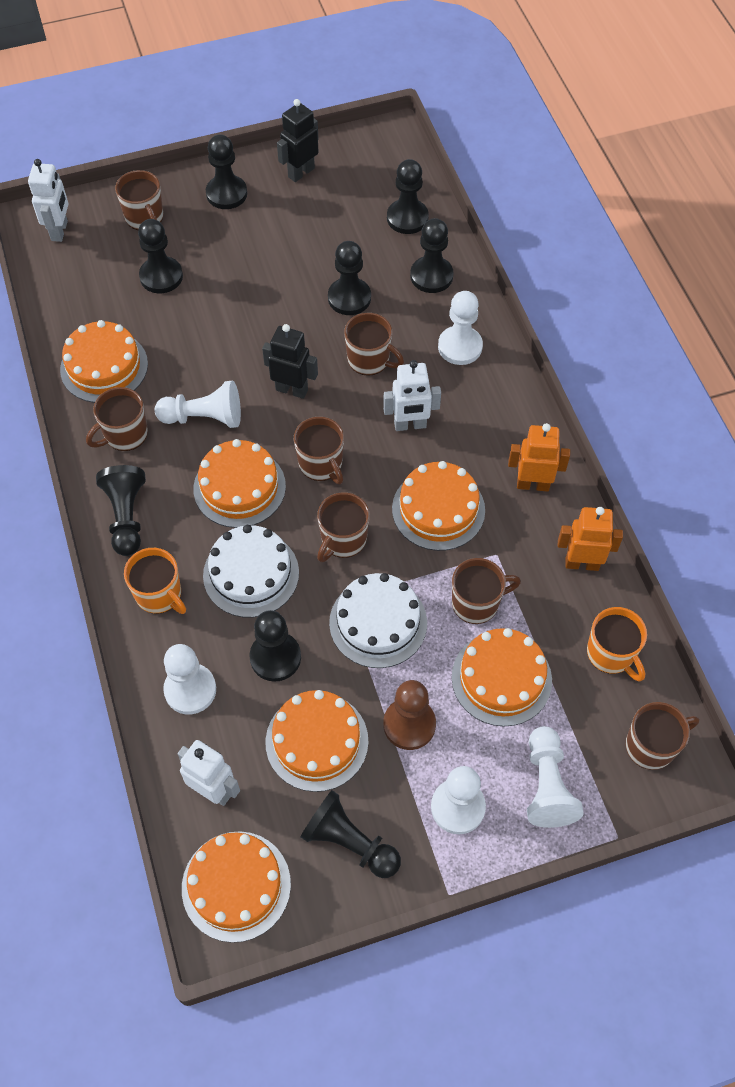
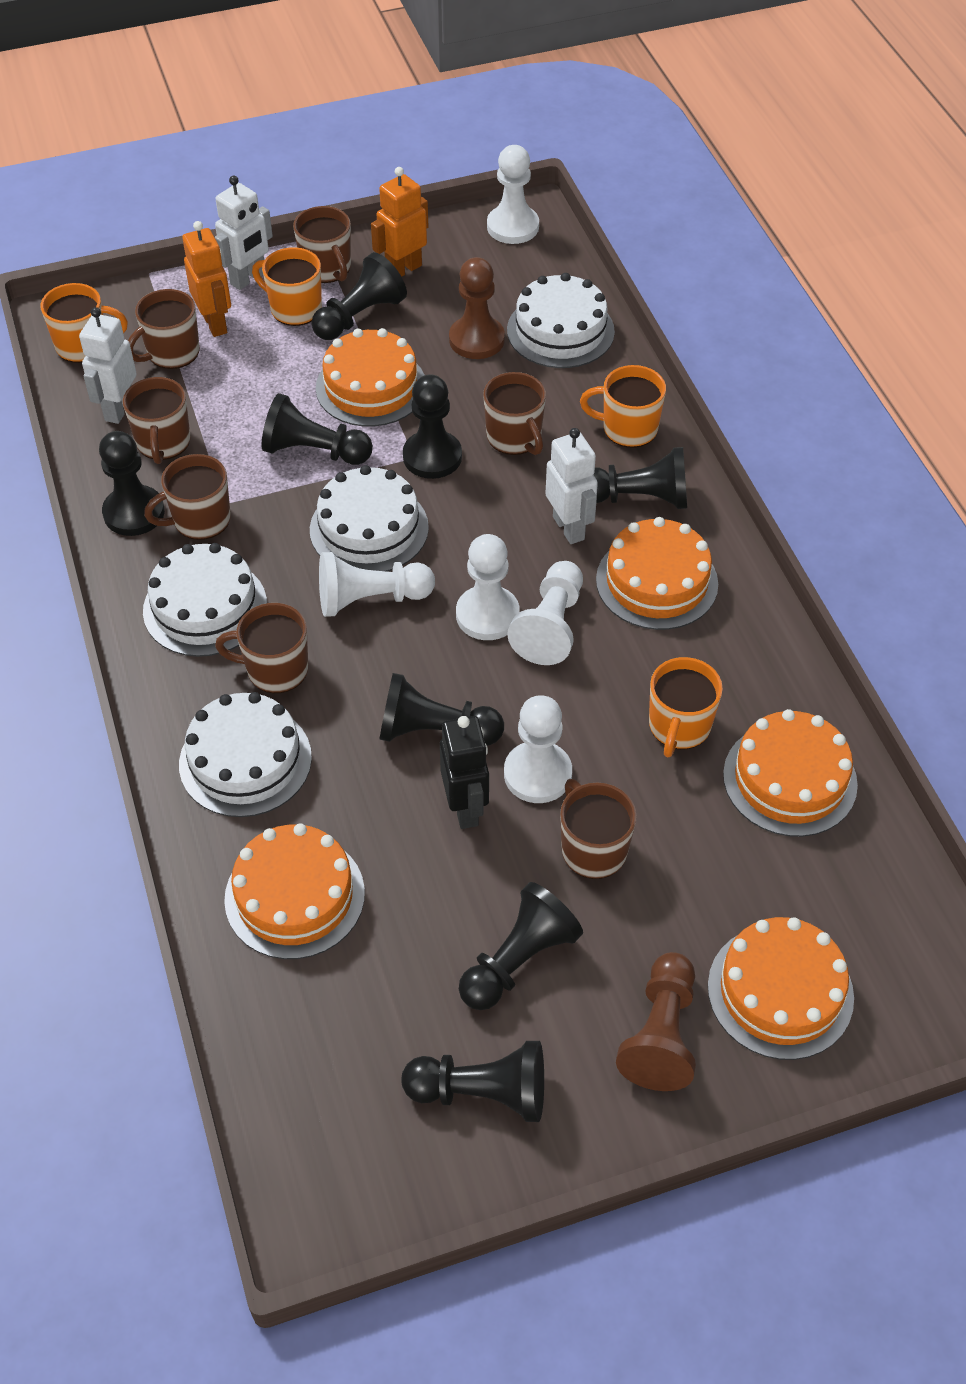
black robot: 2 -> 1
brown pawn: 1 -> 2
orange cake: 6 -> 5
orange mug: 2 -> 4
white cake: 2 -> 4

